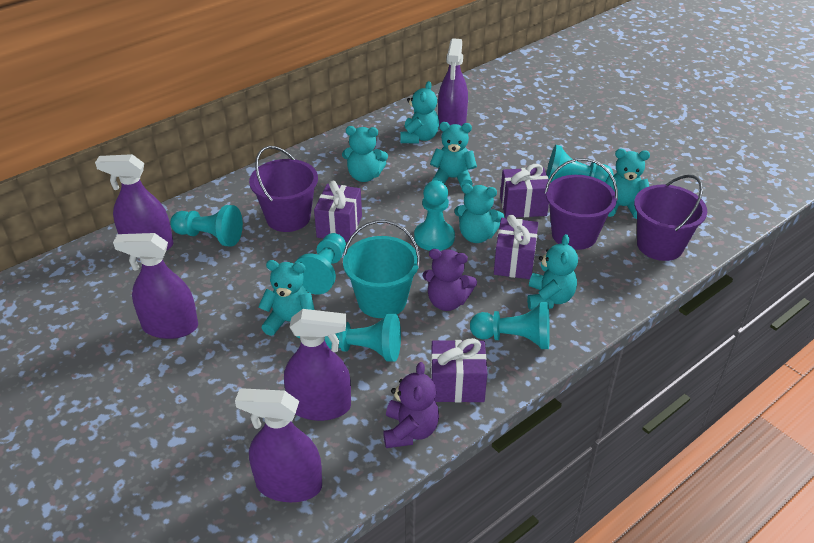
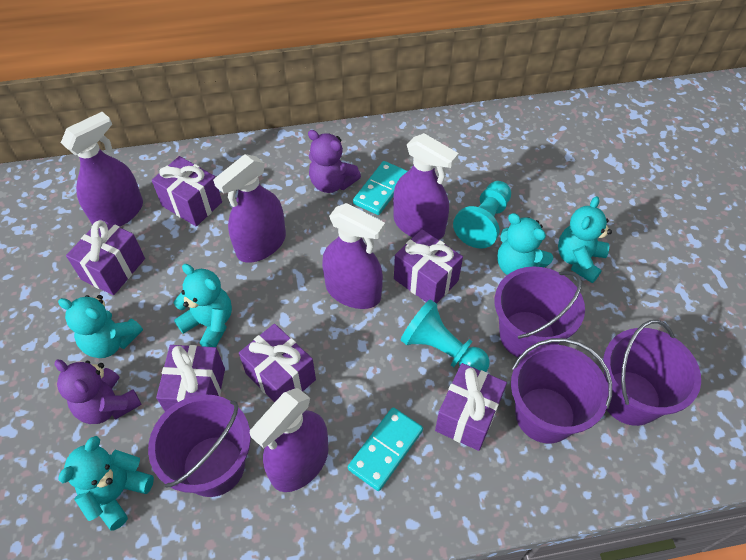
purple bucket: 3 -> 4
purple gift: 4 -> 6
turquoise bucket: 1 -> 0
turquoise domino: 0 -> 2
turquoise pawn: 6 -> 2
turquoise teddy bear: 7 -> 5

